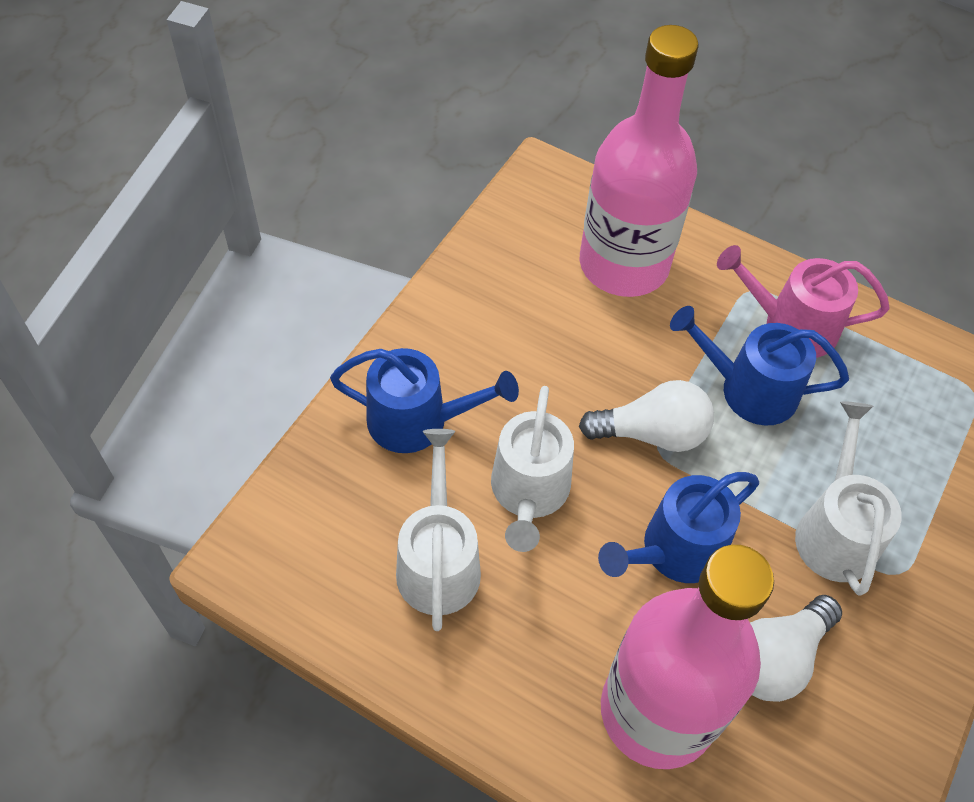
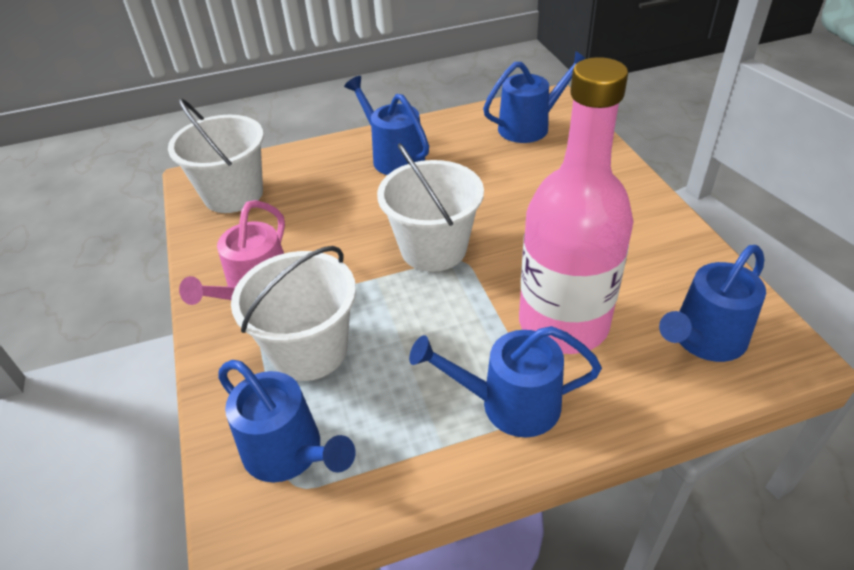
blue watering can: 3 -> 5
pink bottle: 2 -> 1
white bucket: 0 -> 3
white light bulb: 2 -> 0
white watering can: 3 -> 0

